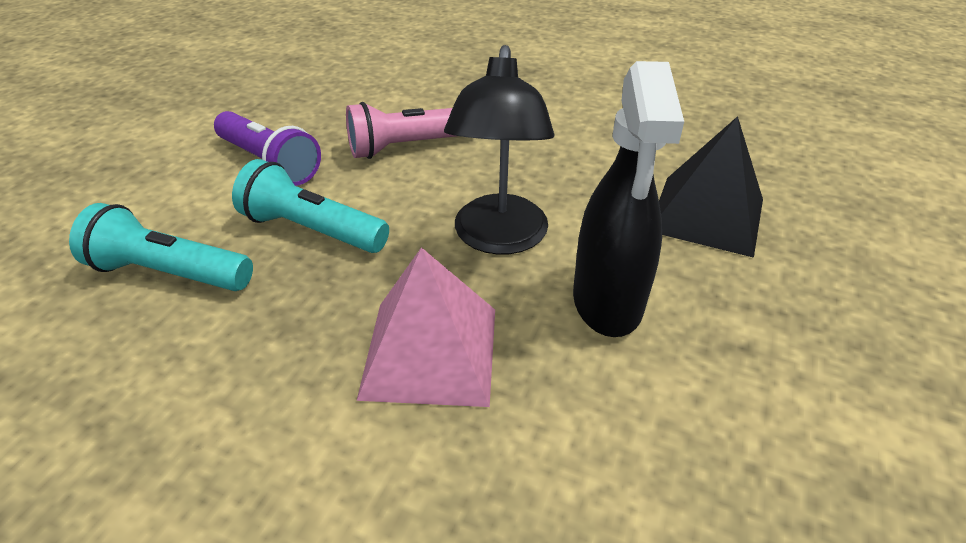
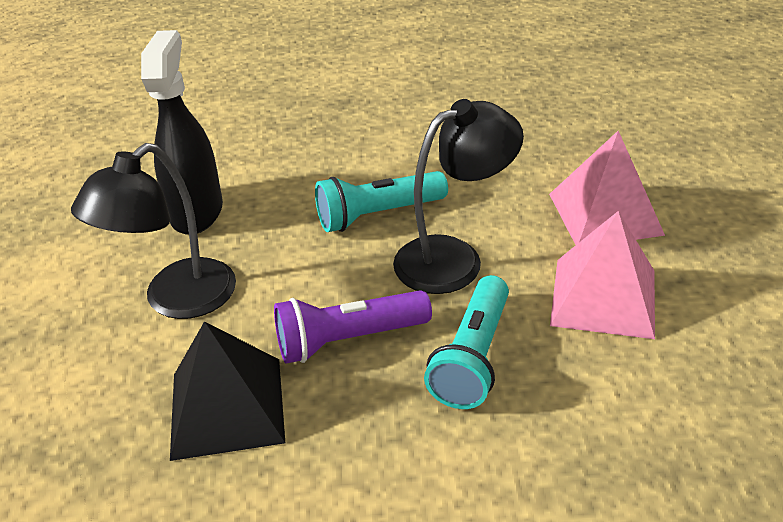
black lamp: 1 -> 2
pink flashlight: 1 -> 0
pink pyramid: 1 -> 2

